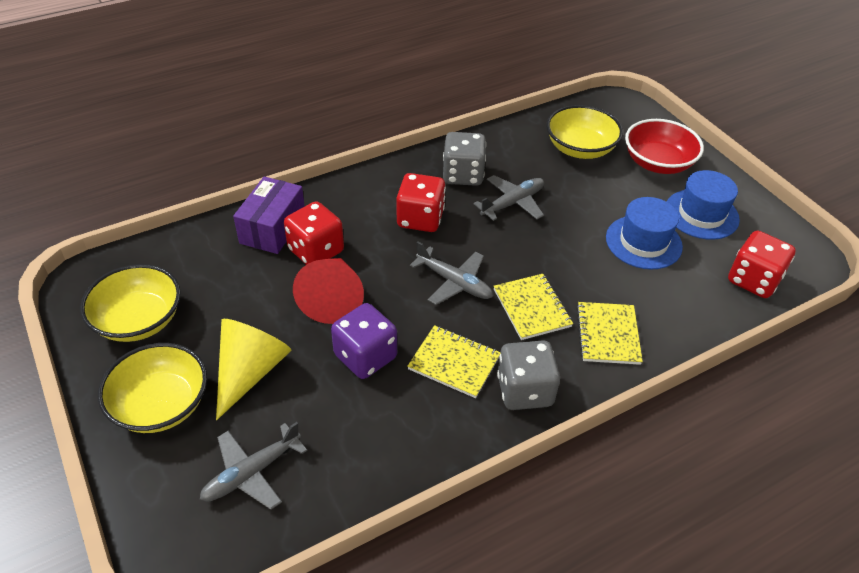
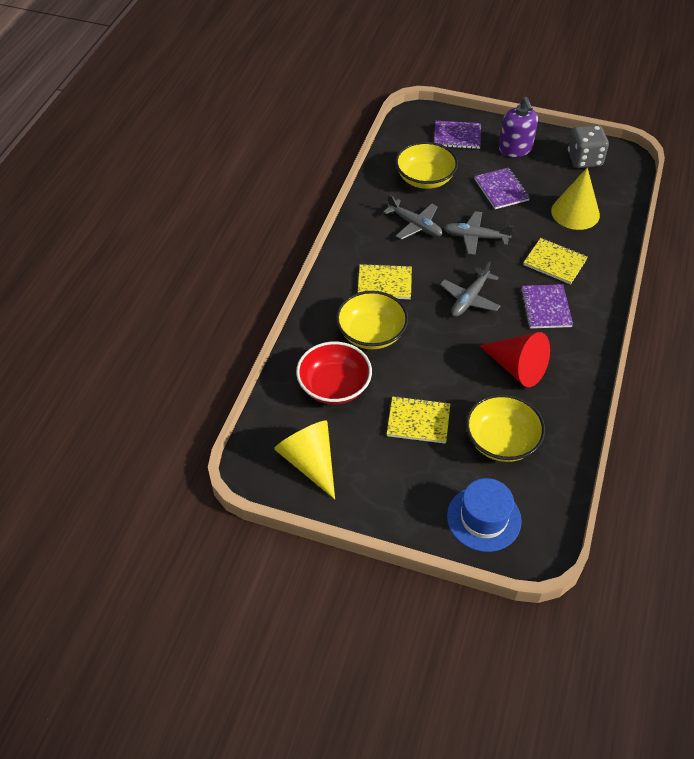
blue hat: 2 -> 1
grey dice: 2 -> 1
purple box: 1 -> 0
purple dice: 1 -> 0
purple notebook: 0 -> 3
purple soap dispenser: 0 -> 1
red dice: 3 -> 0
yellow cone: 1 -> 2

